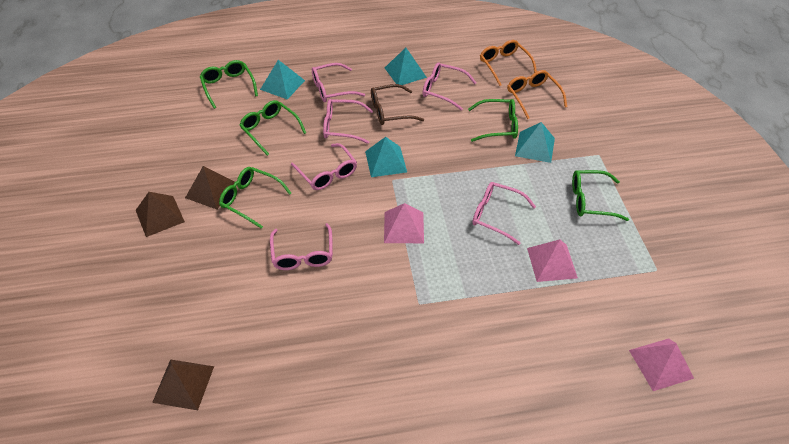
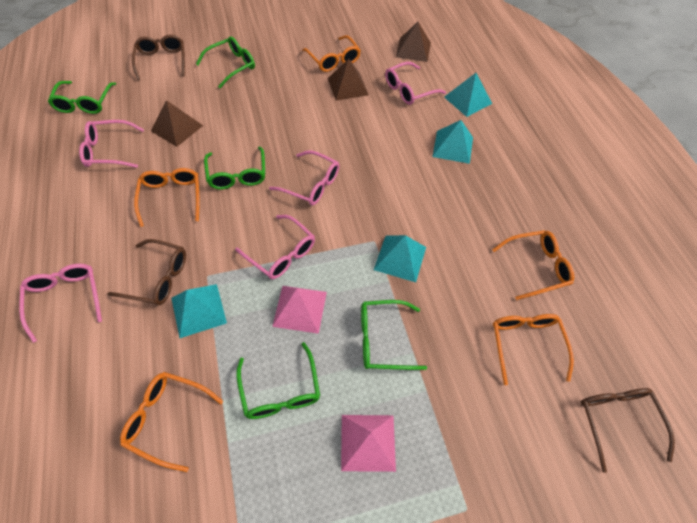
brown glasses: 1 -> 3
orange glasses: 2 -> 5
pink glasses: 6 -> 5
pink pyramid: 3 -> 2

